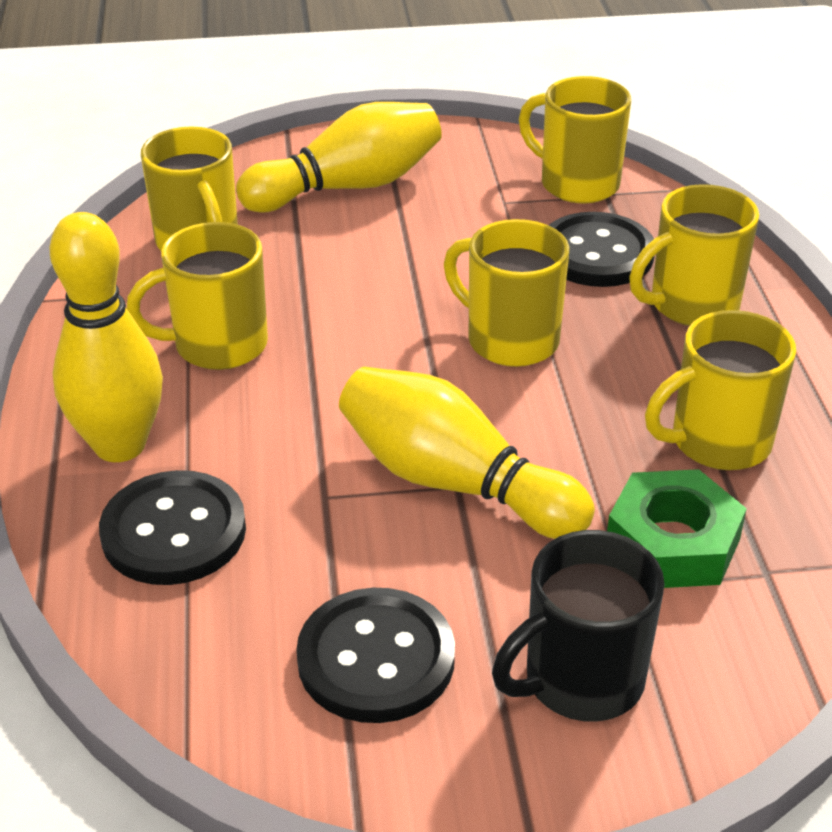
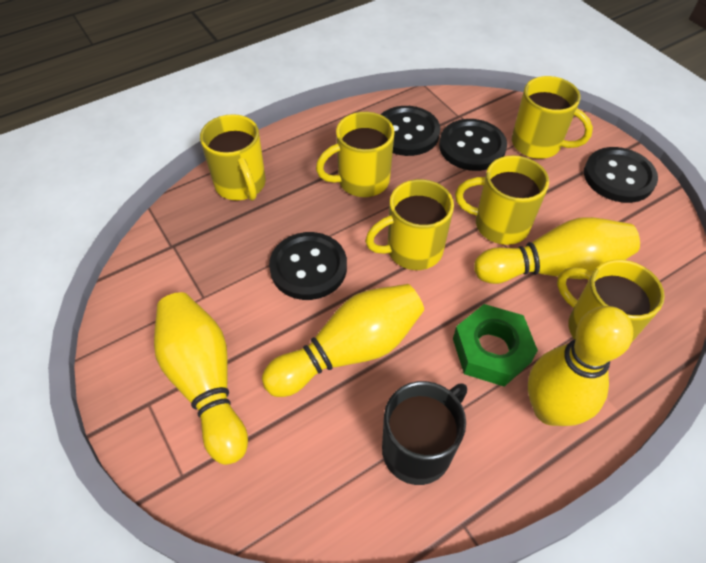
black button: 3 -> 4
yellow bowling pin: 3 -> 4

